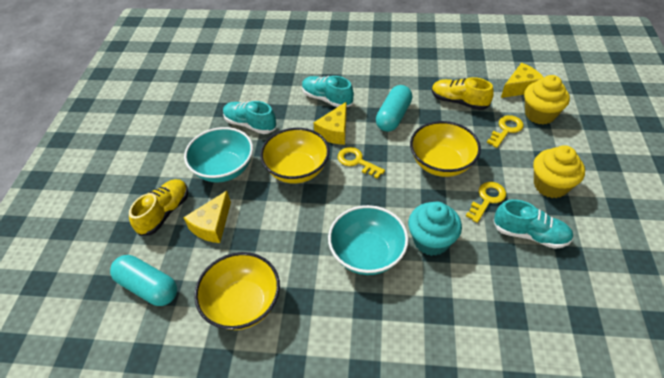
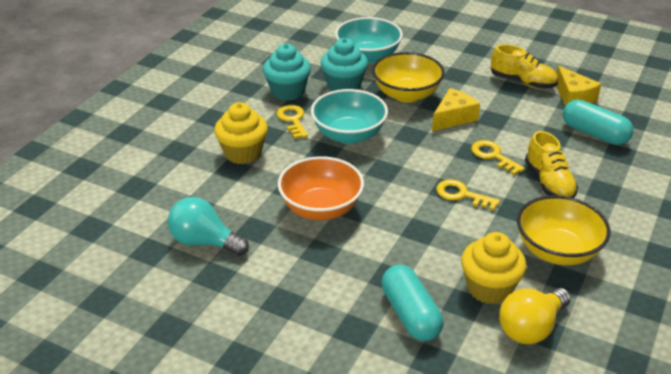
orange bowl: 0 -> 1
turquoise cupcake: 1 -> 2
turquoise light bulb: 0 -> 1
turquoise shoe: 3 -> 0
yellow bowl: 3 -> 2
yellow cheese: 3 -> 2
yellow light bulb: 0 -> 1

